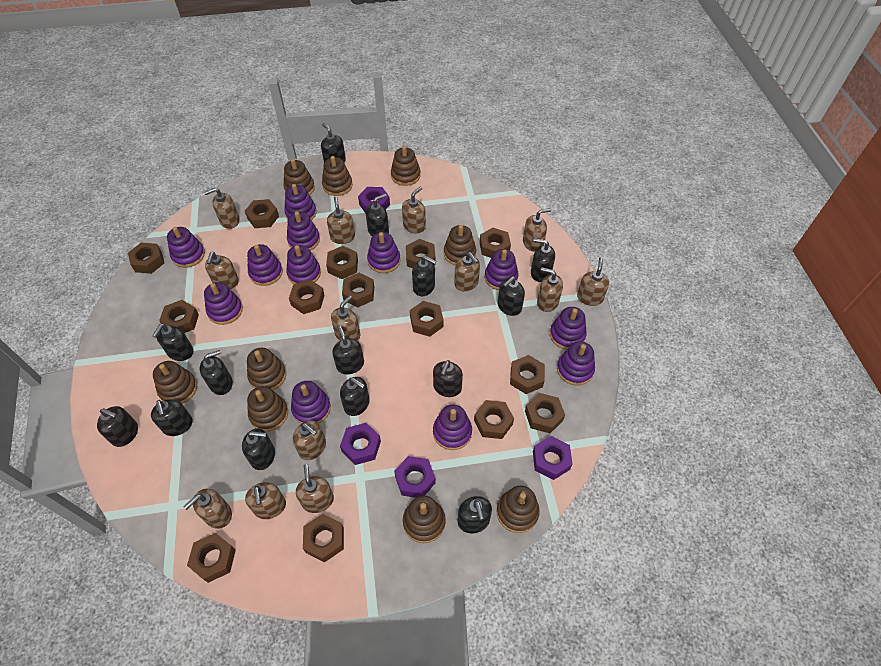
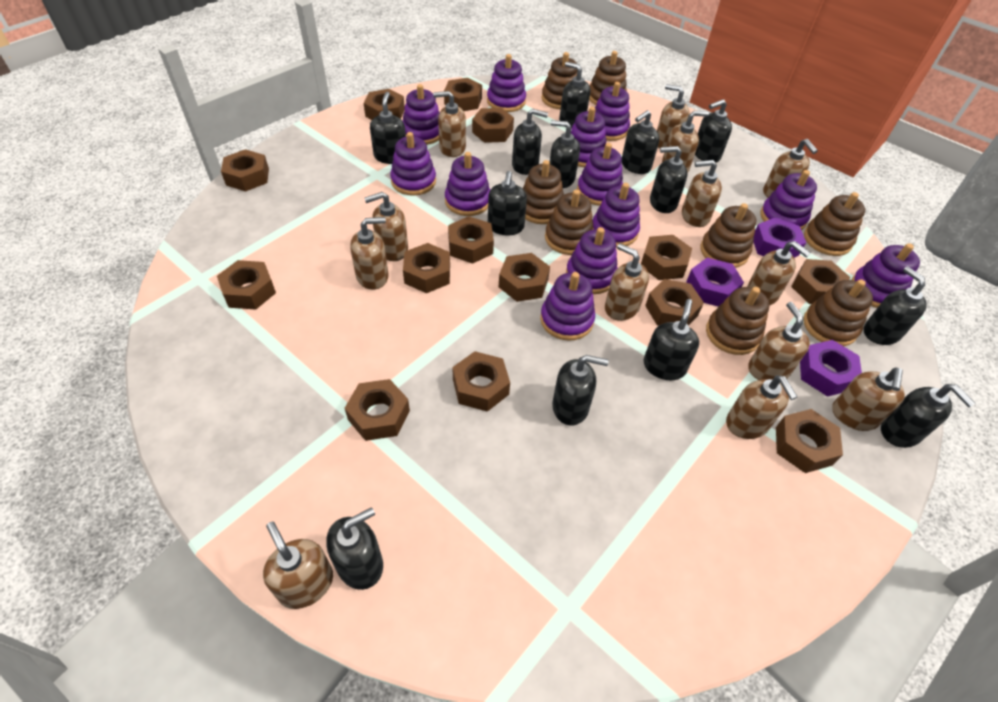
black soap dispenser: 14 -> 13
brown stacking toy: 9 -> 8
purple nut: 4 -> 3

